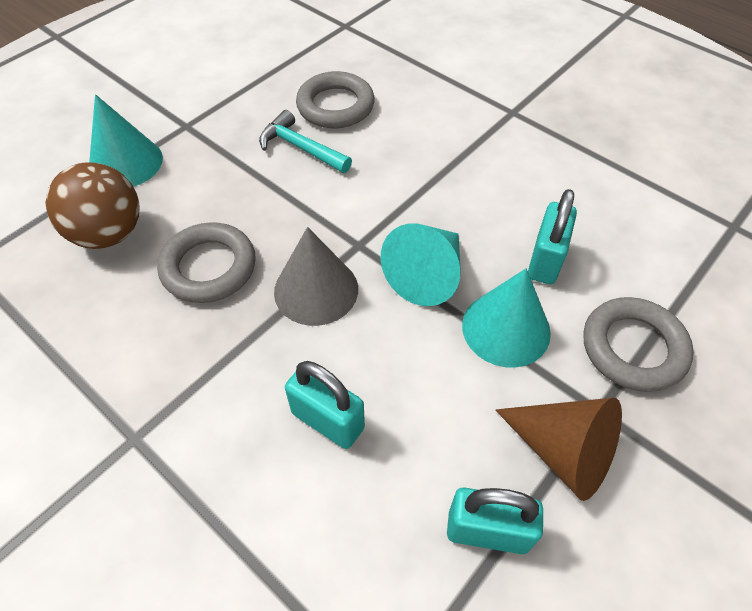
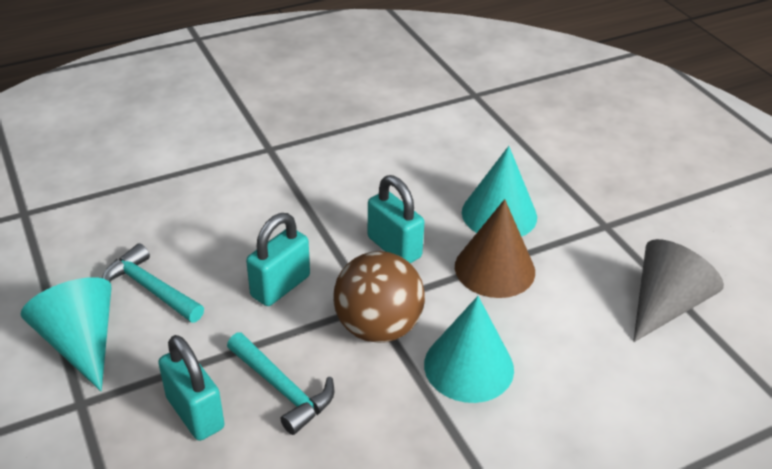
grey ring: 3 -> 0
turquoise hammer: 1 -> 2

